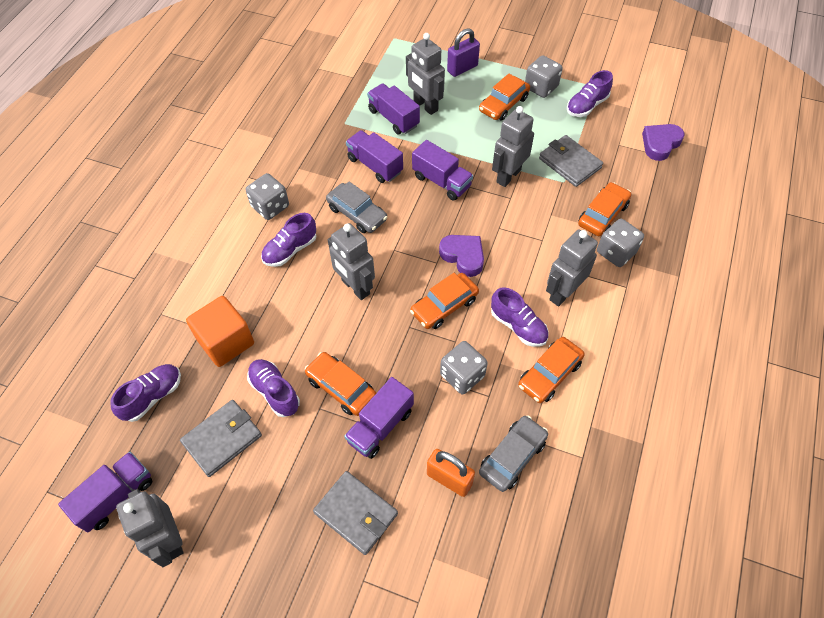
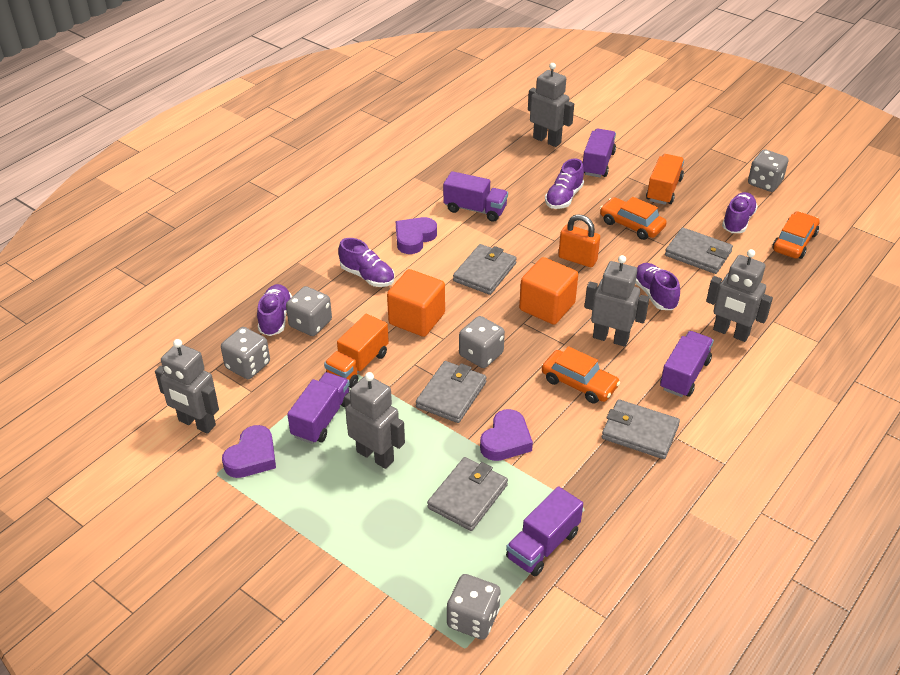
grey car: 2 -> 0
grey dice: 4 -> 5
grey wallet: 3 -> 5
orange car: 5 -> 3
orange cube: 1 -> 2
orange truck: 0 -> 2
purple heart: 2 -> 3
purple padlock: 1 -> 0

